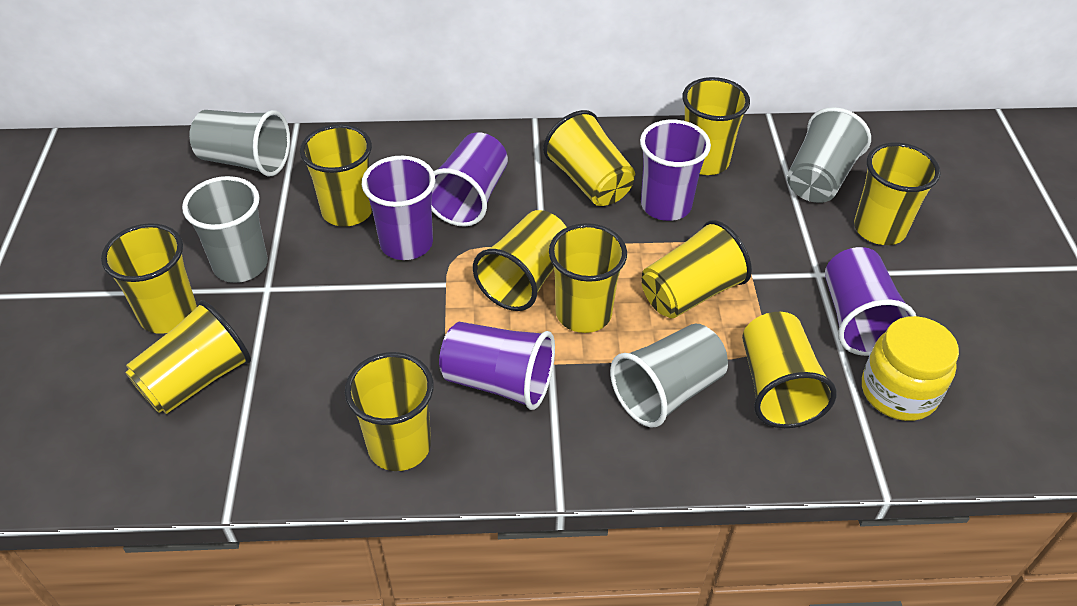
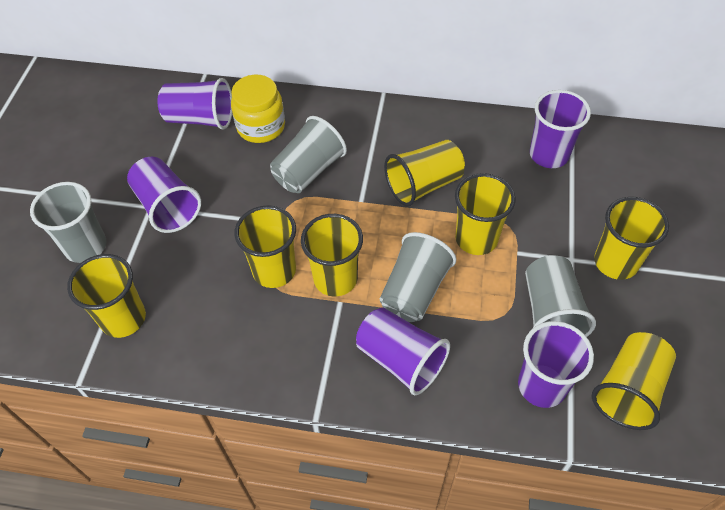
yellow cup: 11 -> 7

